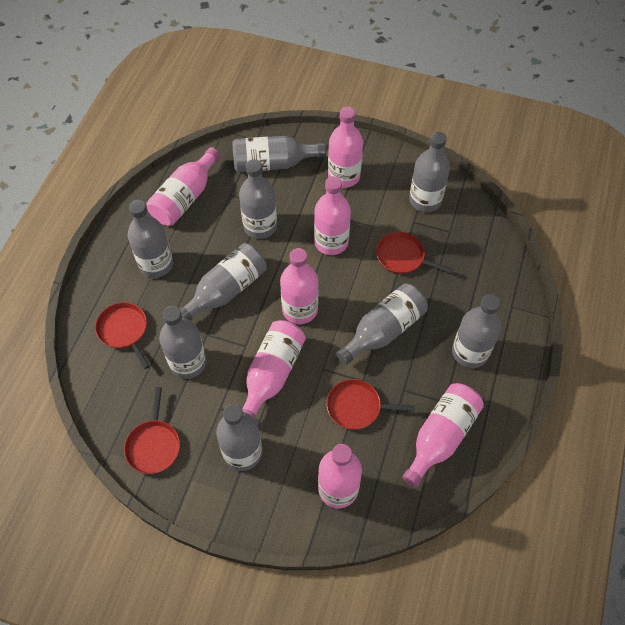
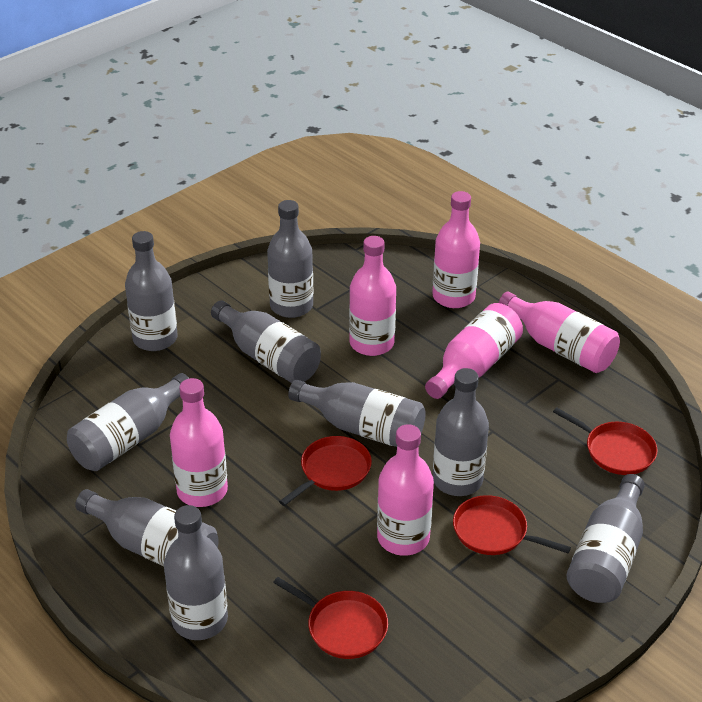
pink bottle: 7 -> 6

